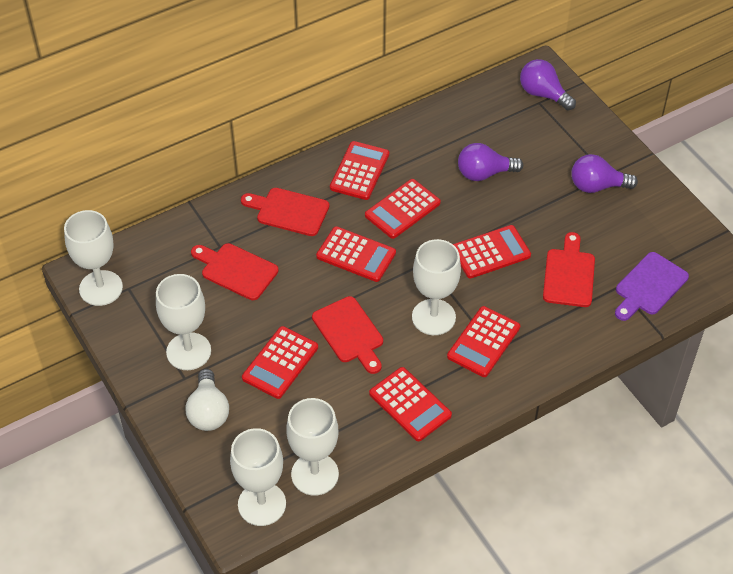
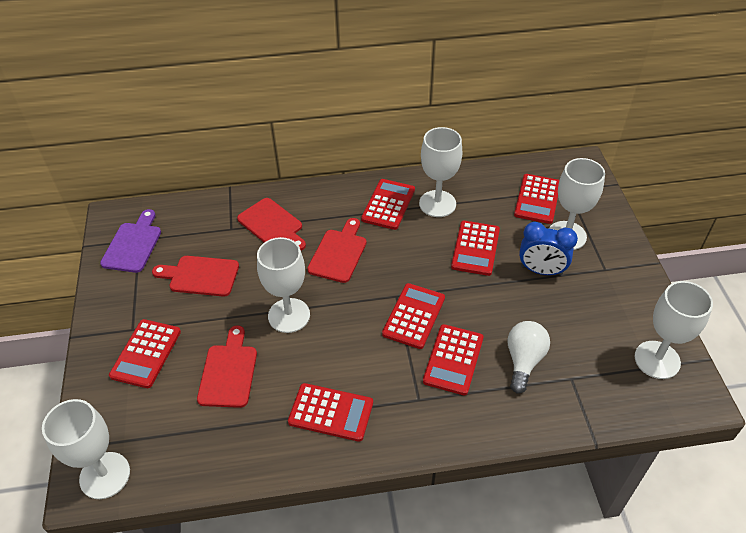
blue clock: 0 -> 1
purple light bulb: 3 -> 0

